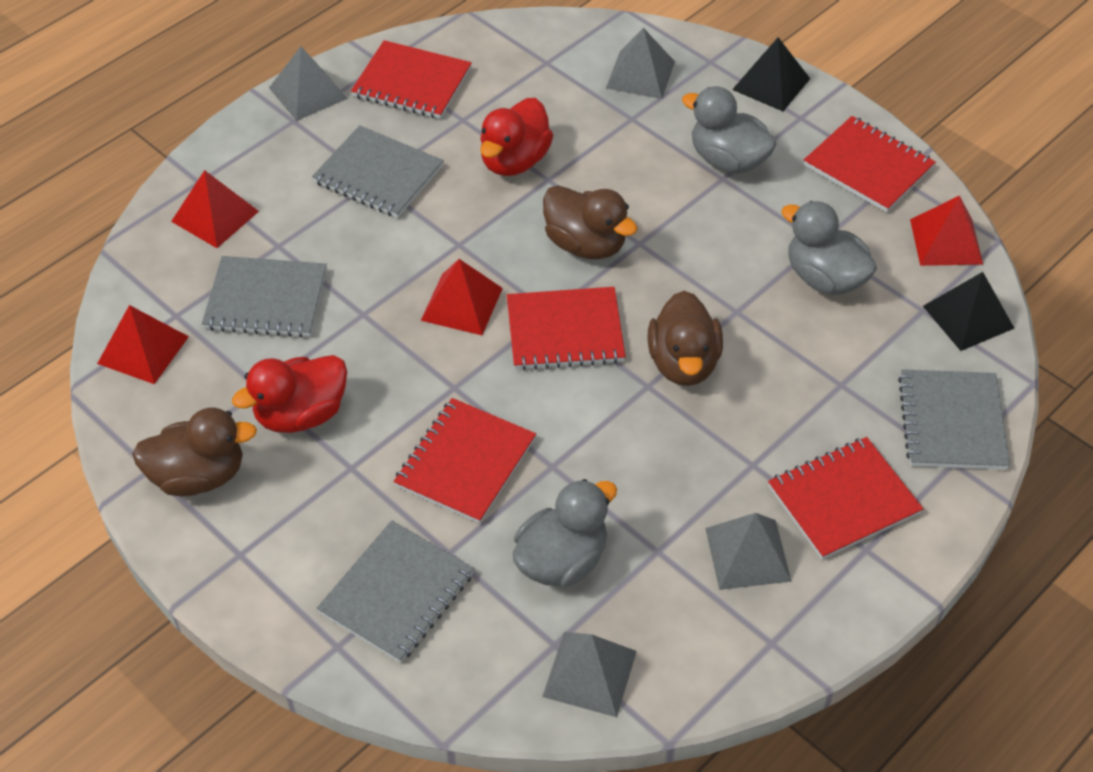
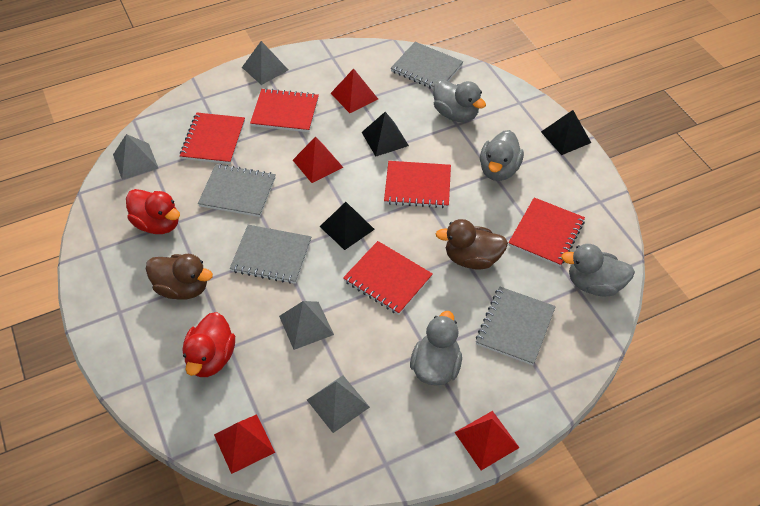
black pyramid: 2 -> 3
brown duck: 3 -> 2
grey duck: 3 -> 4

